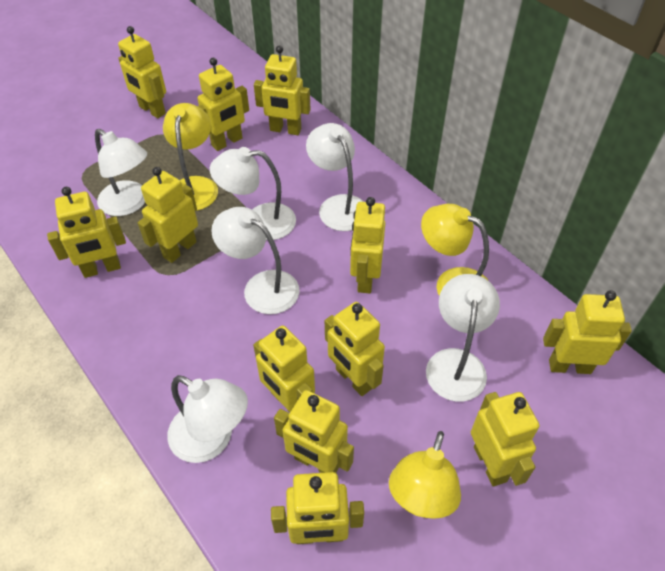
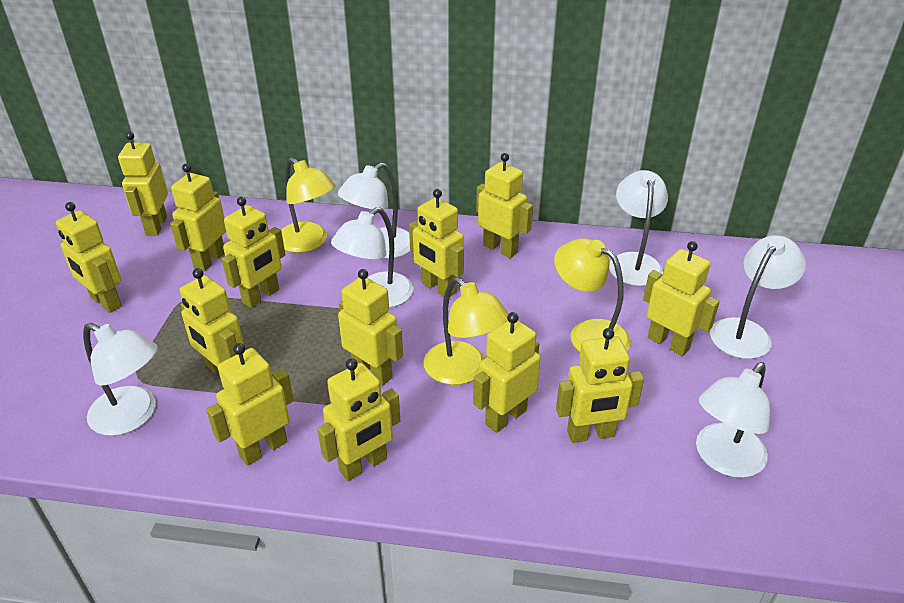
yellow robot: 12 -> 13

